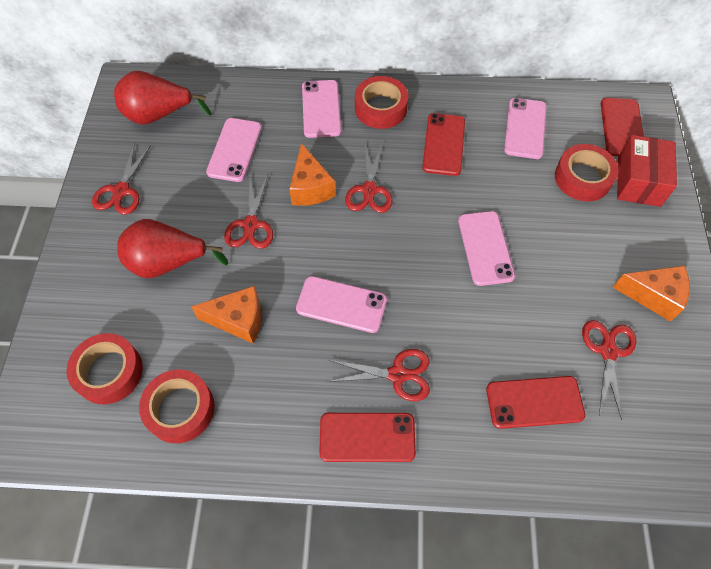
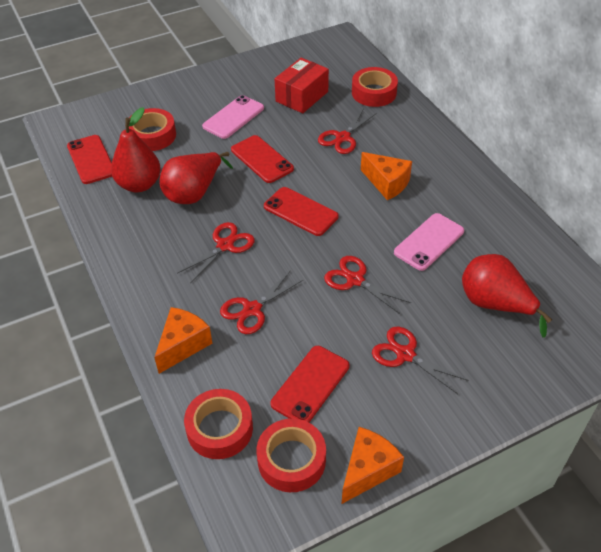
pink phone: 5 -> 2
red pear: 2 -> 3

